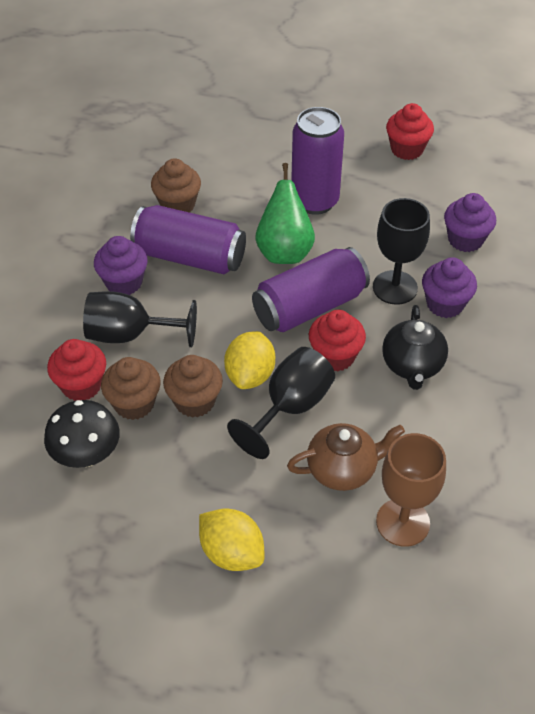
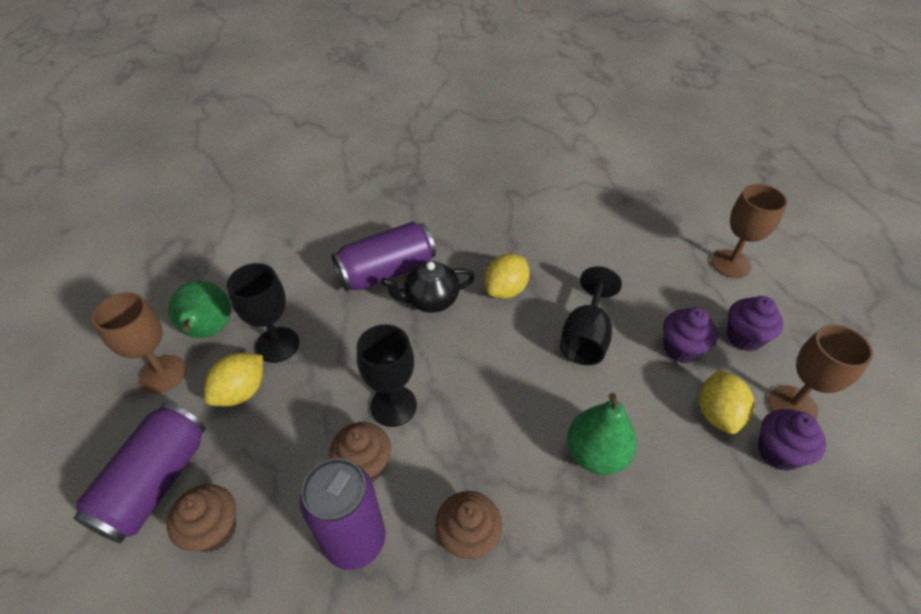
black mushroom: 1 -> 0
brown goblet: 1 -> 3
brown teapot: 1 -> 0
green pear: 1 -> 2
red cupcake: 3 -> 0
yellow lemon: 2 -> 3

